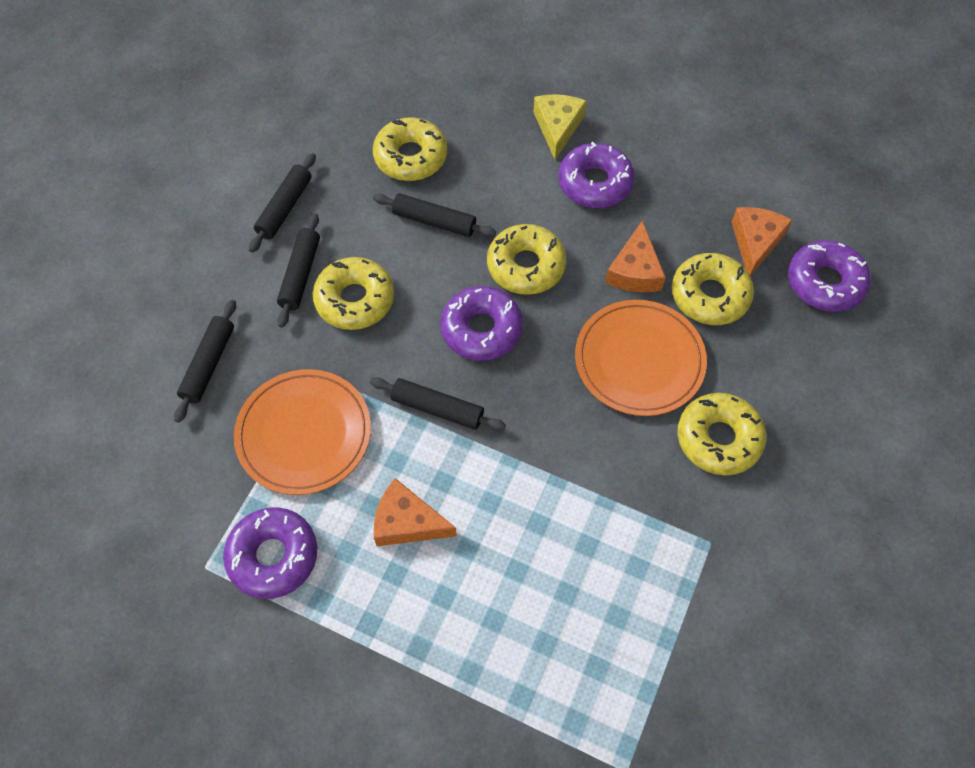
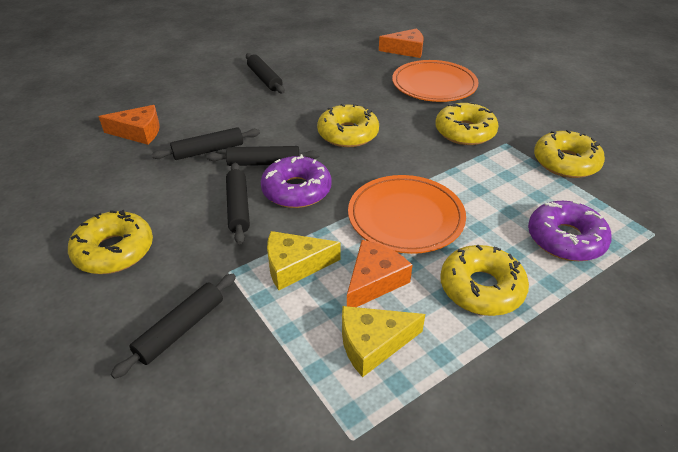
purple donut: 4 -> 2
yellow cheese: 1 -> 2

